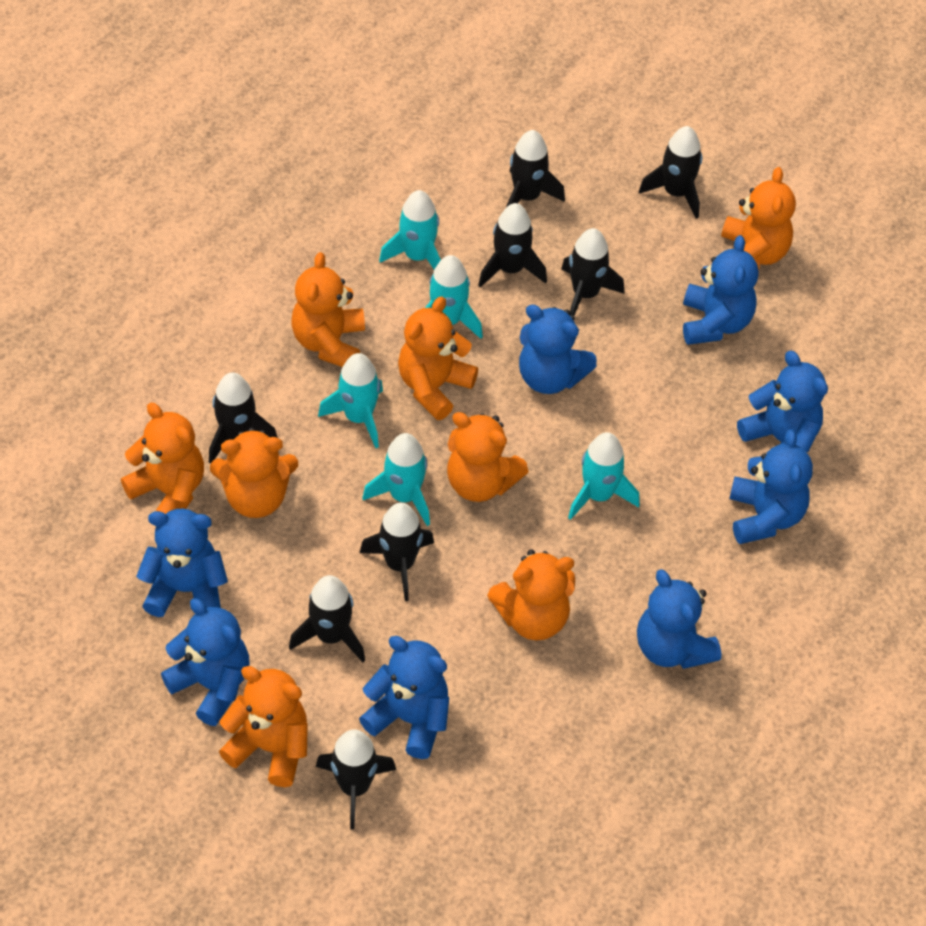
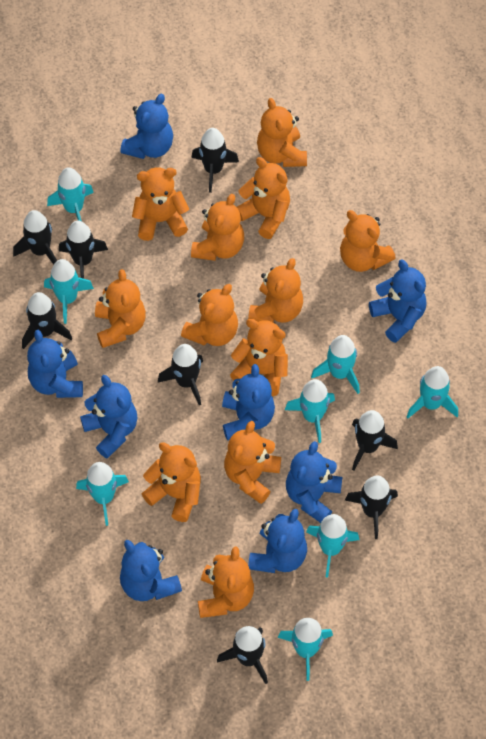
orange teddy bear: 8 -> 12
turquoise rocket: 5 -> 8

